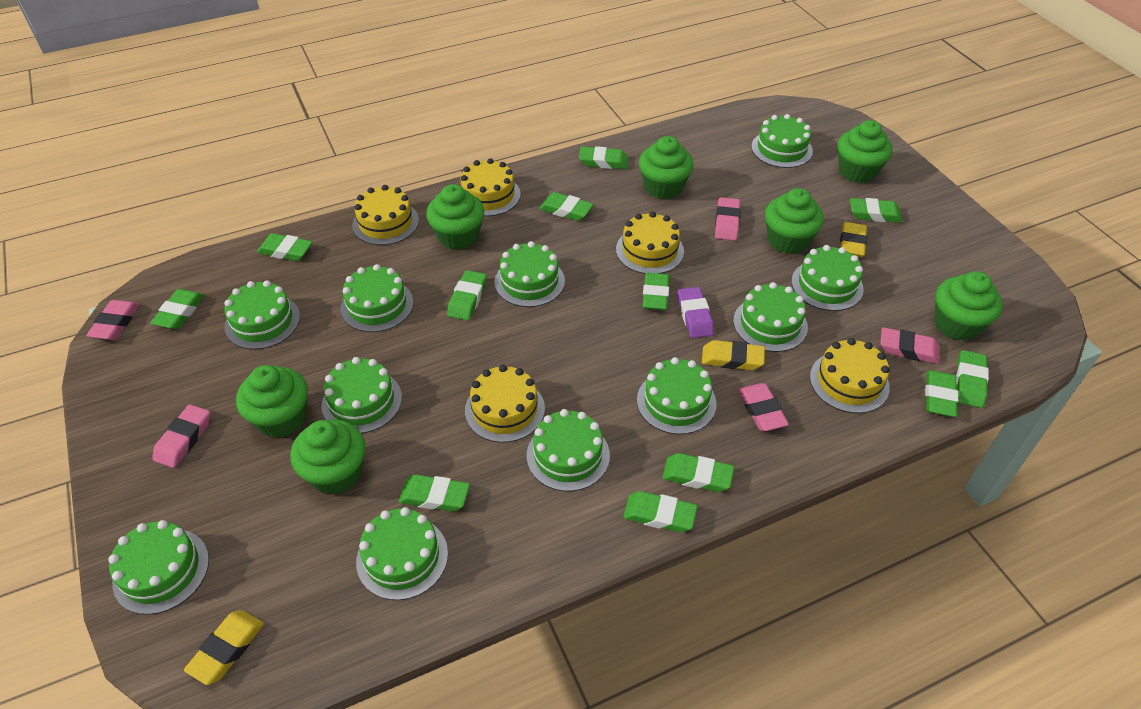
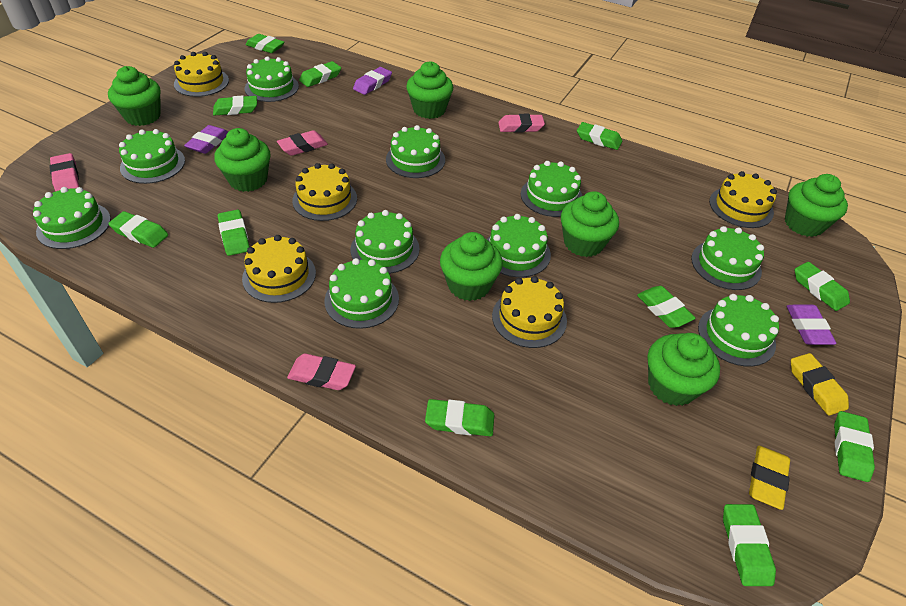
green cake: 11 -> 10
green eraser: 12 -> 11
pink eraser: 5 -> 4
purple eraser: 1 -> 3
yellow eraser: 3 -> 2

